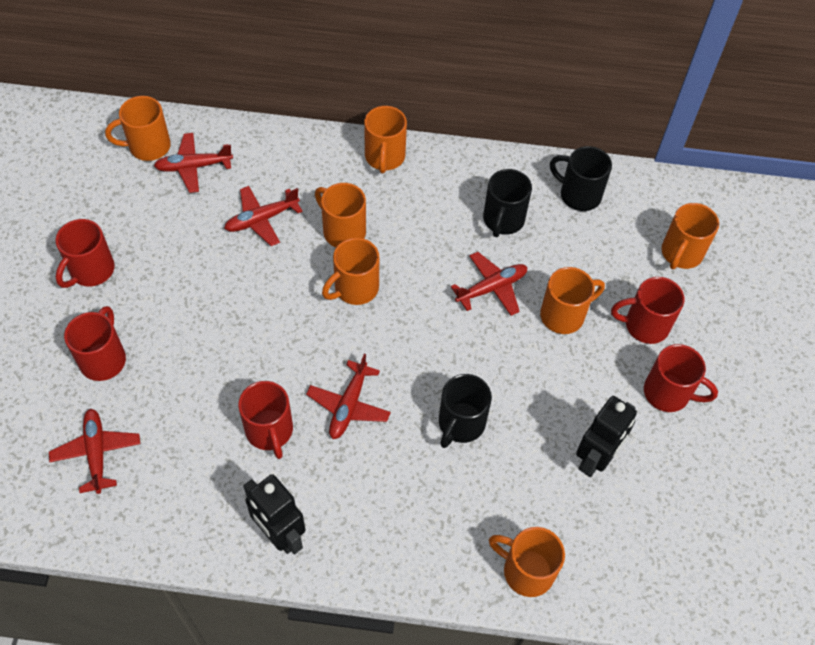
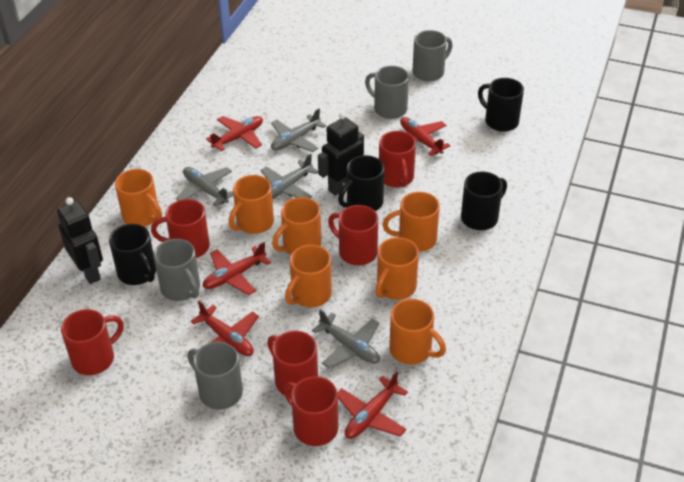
black mug: 3 -> 4
grey mug: 0 -> 4
grey plane: 0 -> 4
red mug: 5 -> 6

